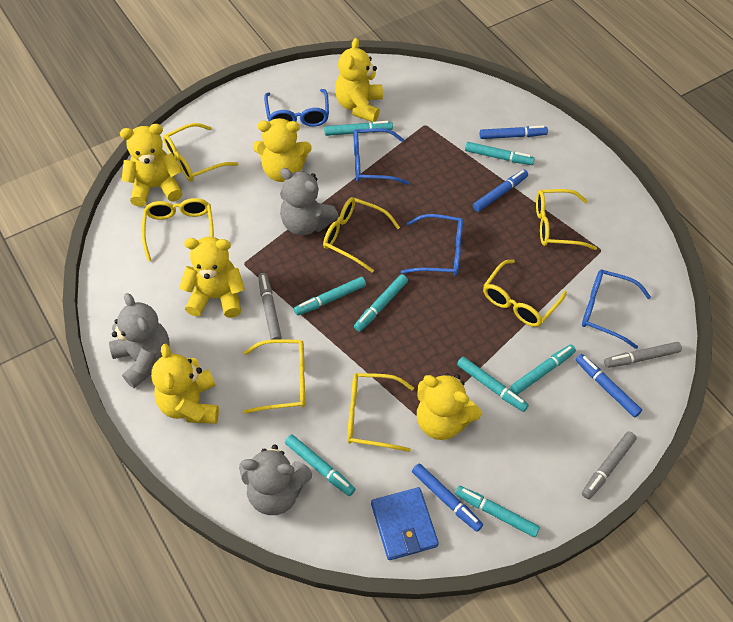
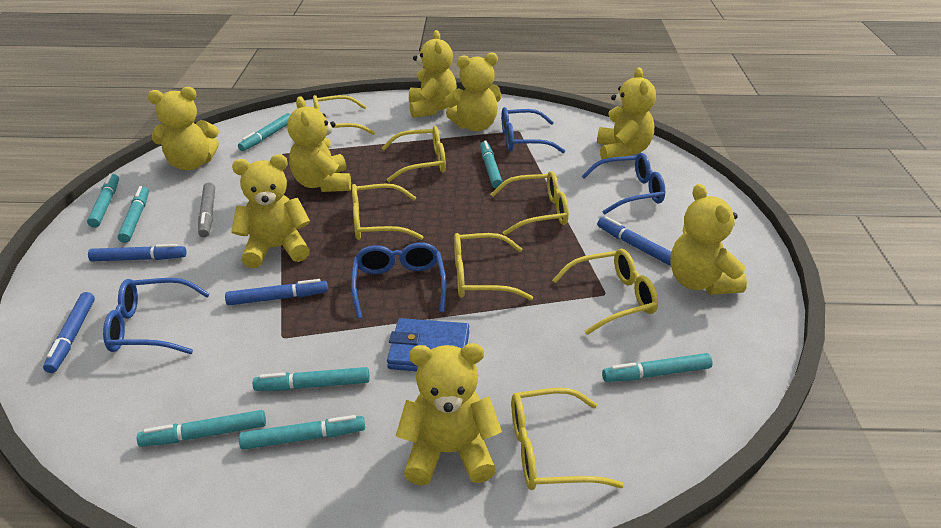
grey marker: 3 -> 1
grey teddy bear: 3 -> 0
yellow teddy bear: 6 -> 8

